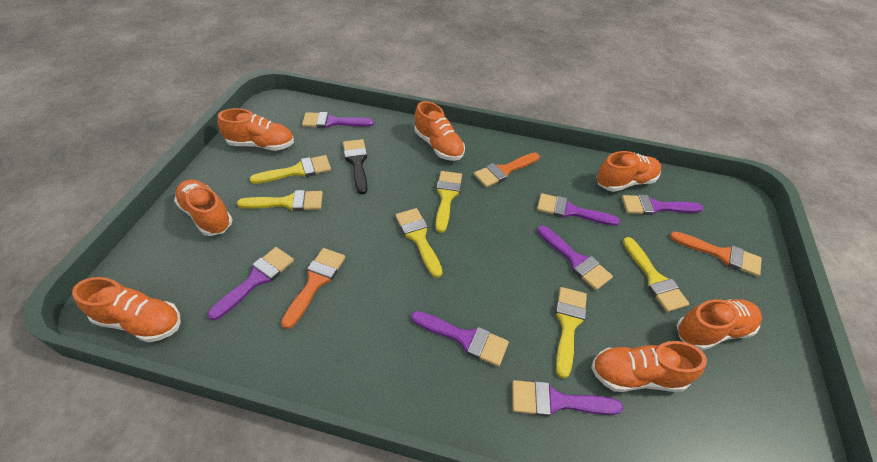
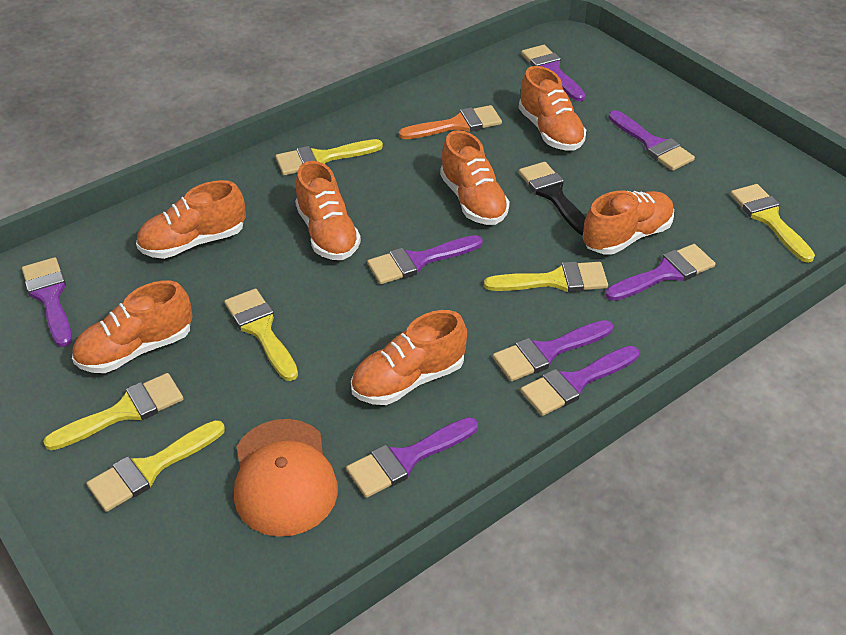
orange brush: 3 -> 1
orange cap: 0 -> 1
purple brush: 7 -> 8

